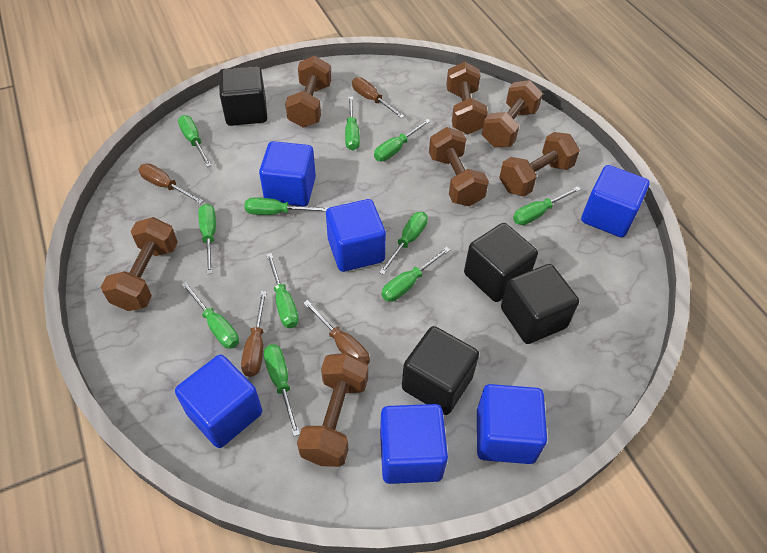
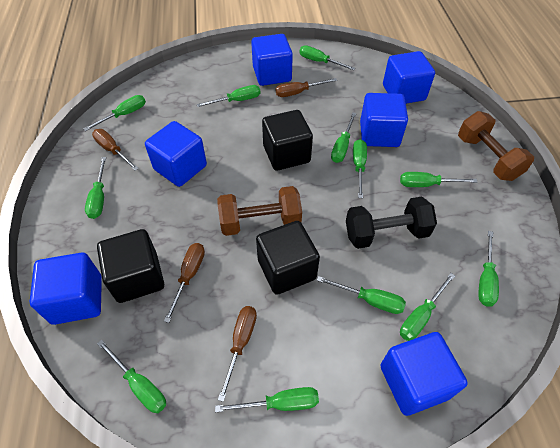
black cube: 4 -> 3
black dumbbell: 0 -> 1
brown dumbbell: 7 -> 2
green screwdriver: 11 -> 12

